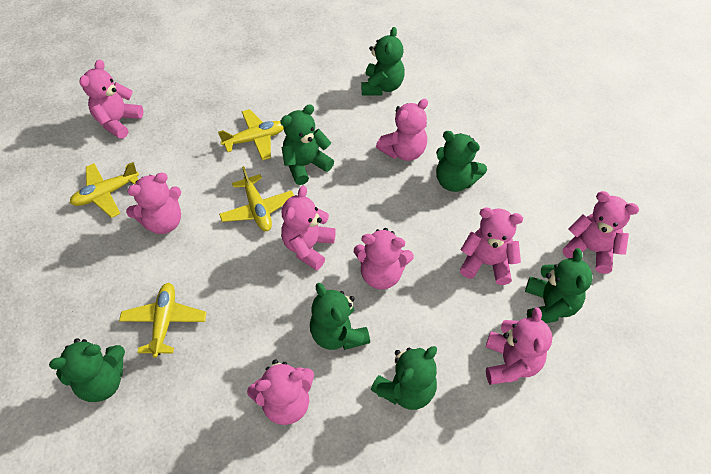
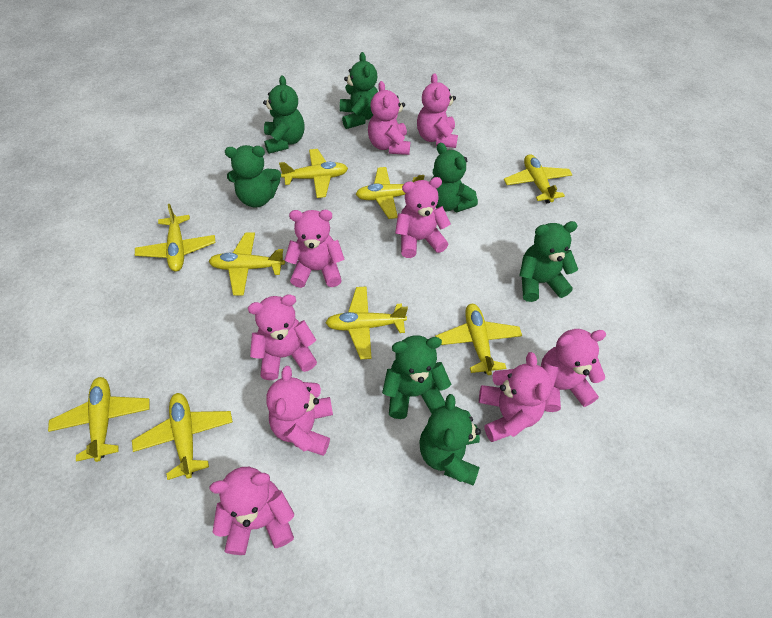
yellow plane: 4 -> 9

